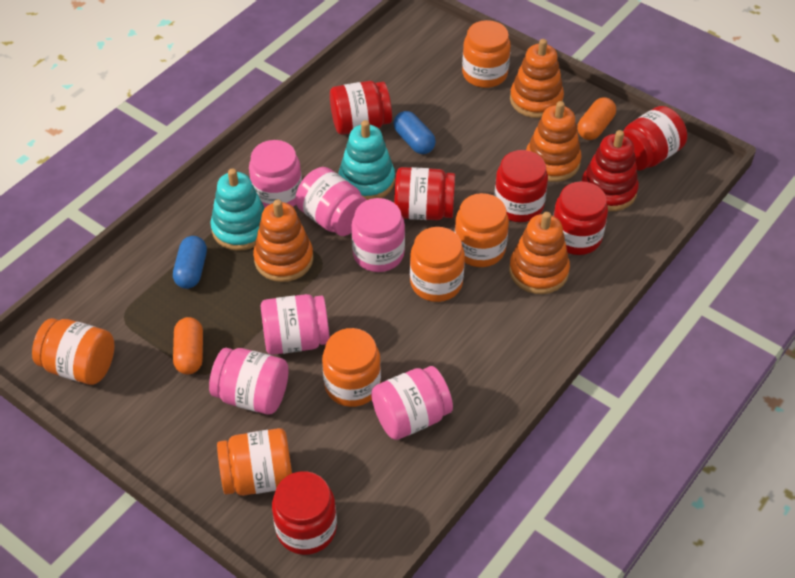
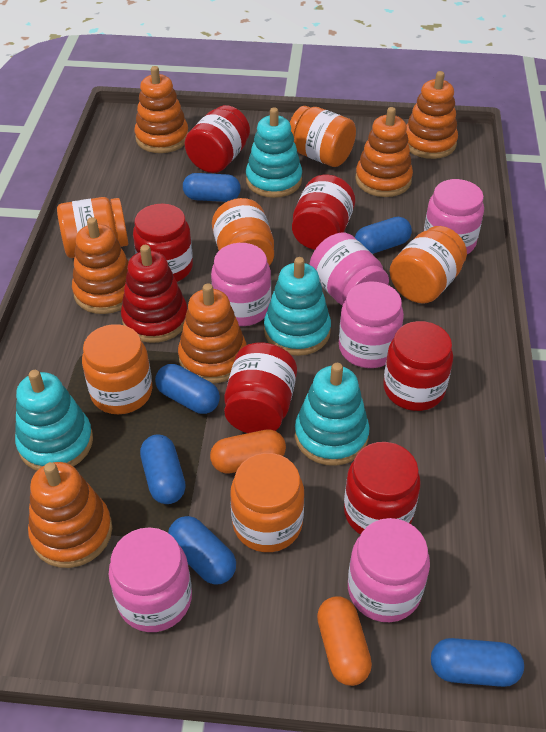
blue capsule: 2 -> 6
orange stacking toy: 4 -> 6
turquoise stacking toy: 2 -> 4

